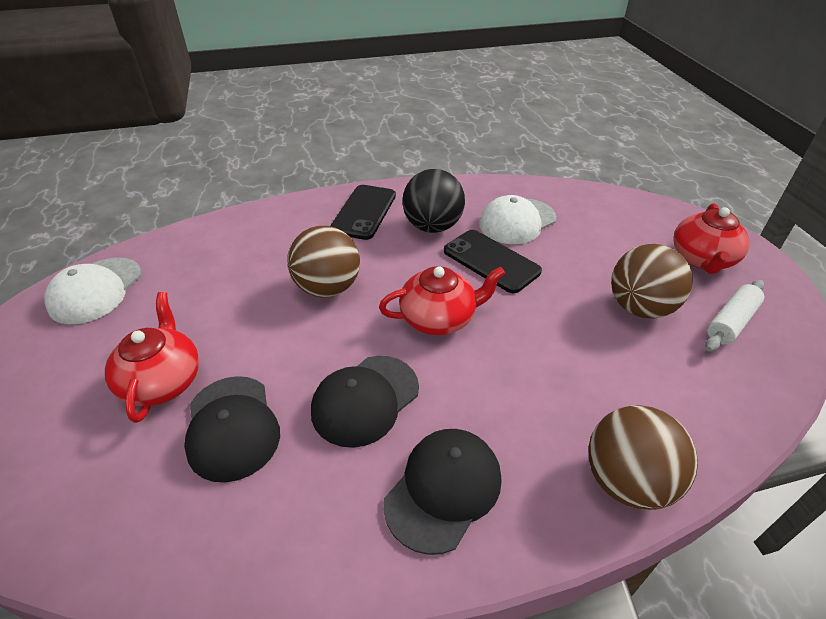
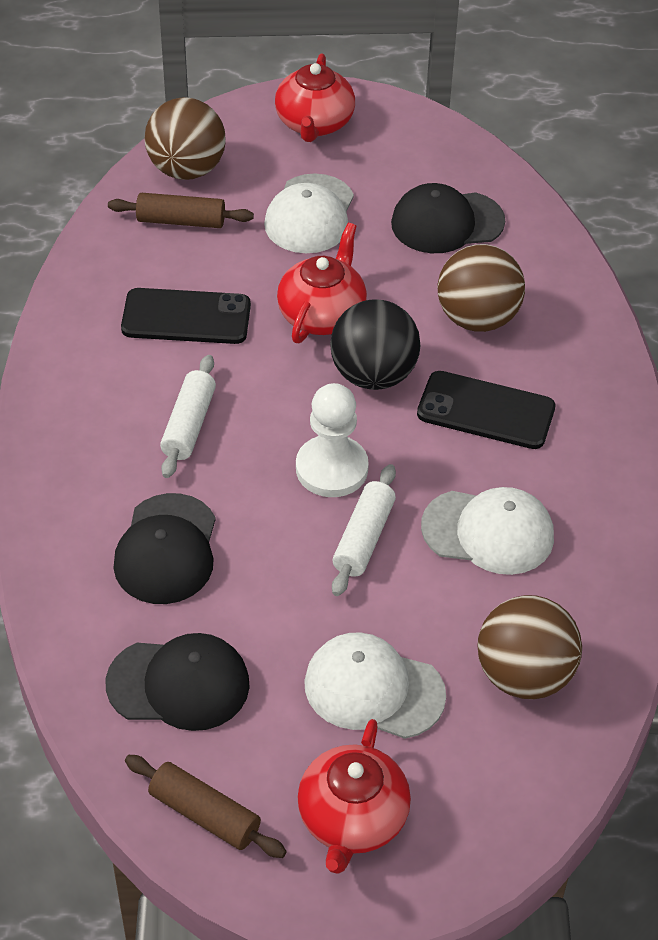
brown rolling pin: 0 -> 2
white cap: 2 -> 3
white pawn: 0 -> 1
white rolling pin: 1 -> 2

